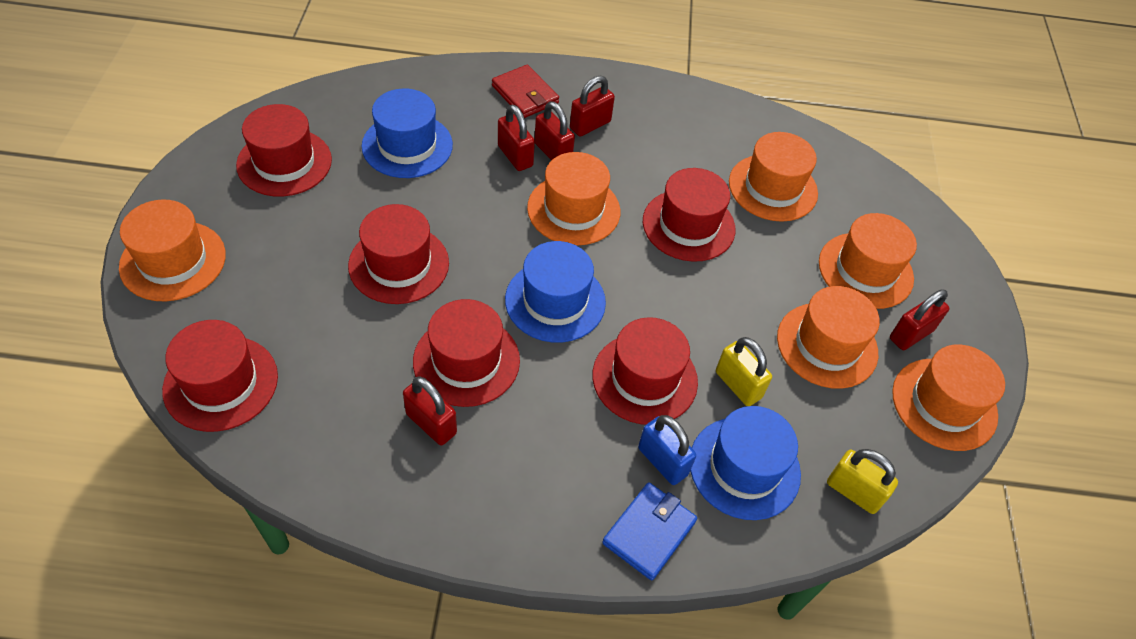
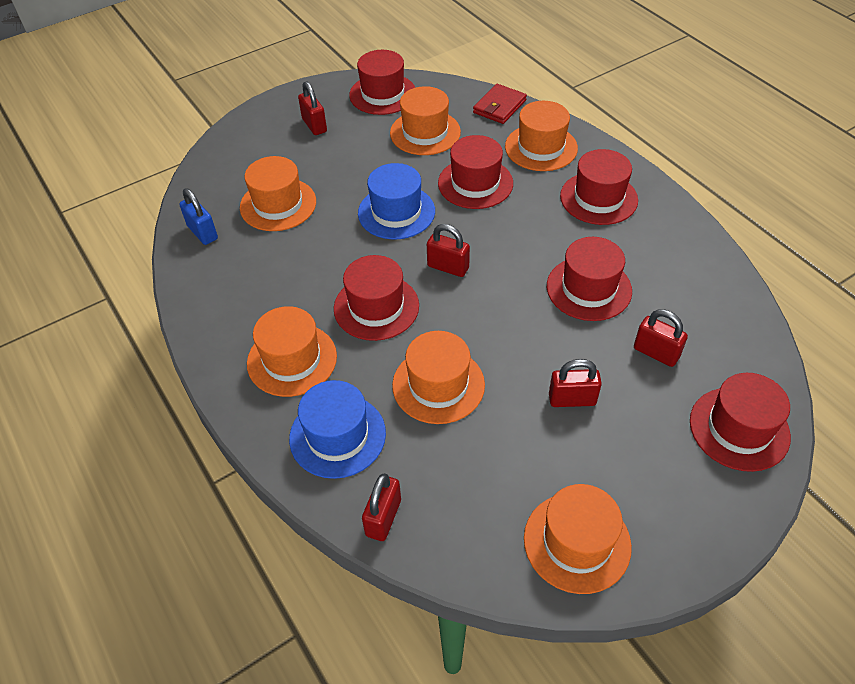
blue hat: 3 -> 2
blue wallet: 1 -> 0
yellow padlock: 2 -> 0

